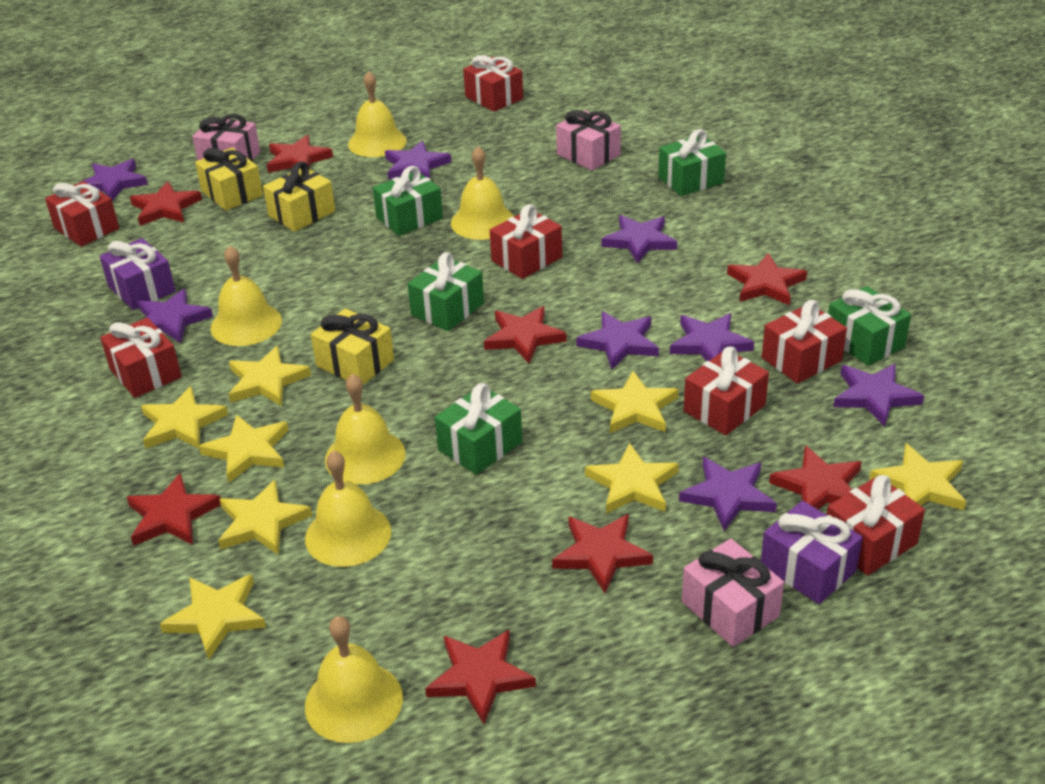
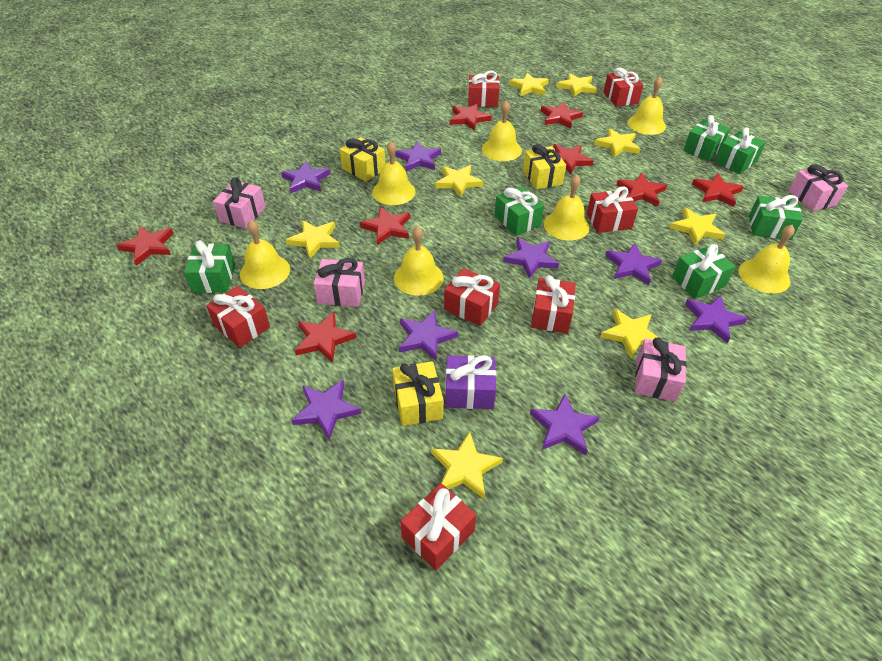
green gift: 5 -> 6
pink gift: 3 -> 4
purple gift: 2 -> 1
yellow bell: 6 -> 7

